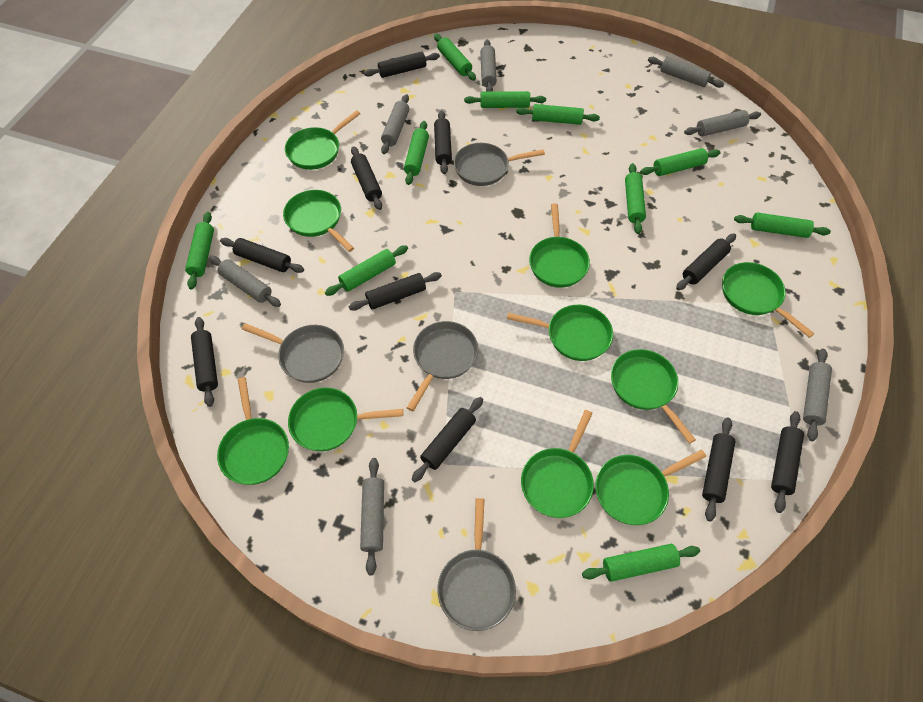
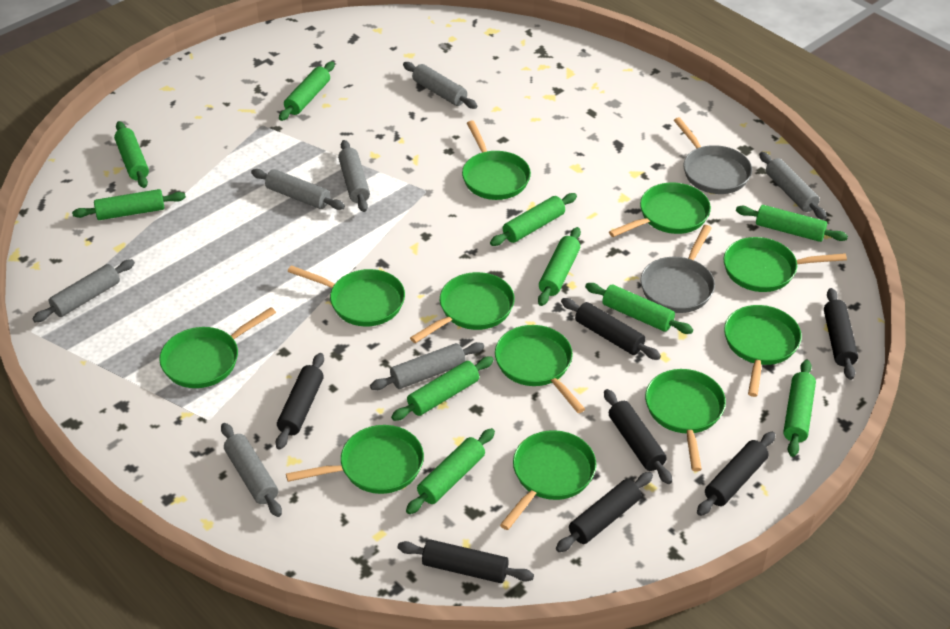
black rolling pin: 10 -> 7
green pan: 10 -> 11
grey pan: 4 -> 2

